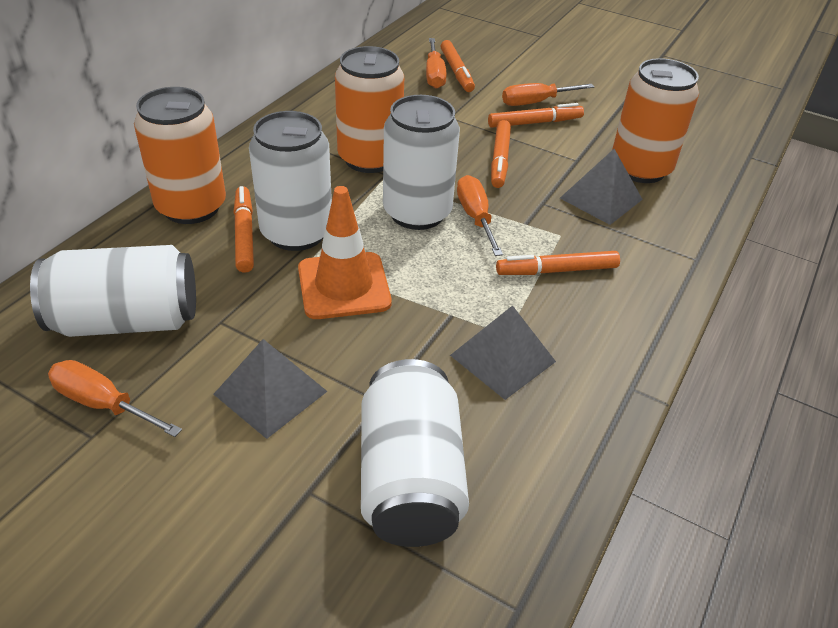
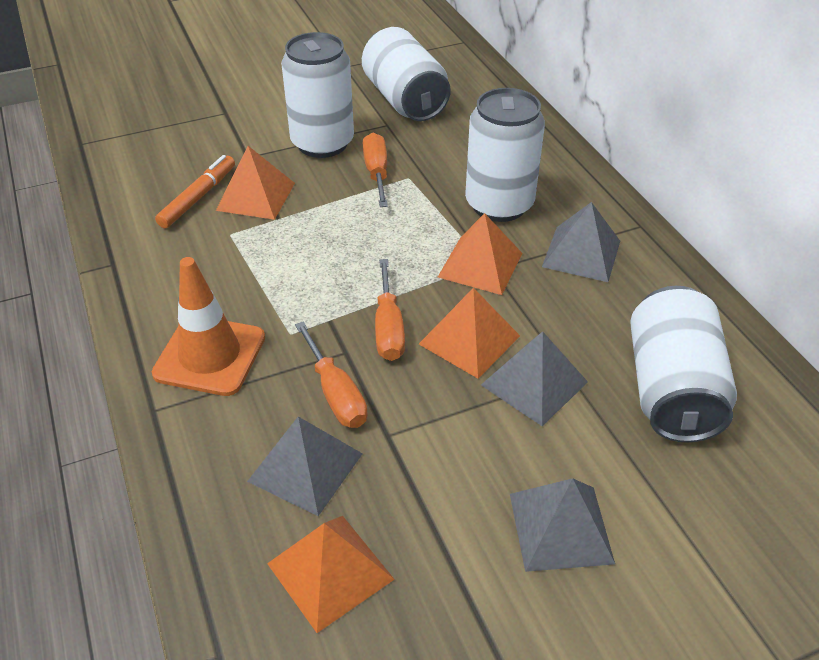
grey pyramid: 3 -> 4
orange can: 3 -> 0
orange marker: 5 -> 1
orange pyramid: 0 -> 4
orange screwdriver: 4 -> 3

